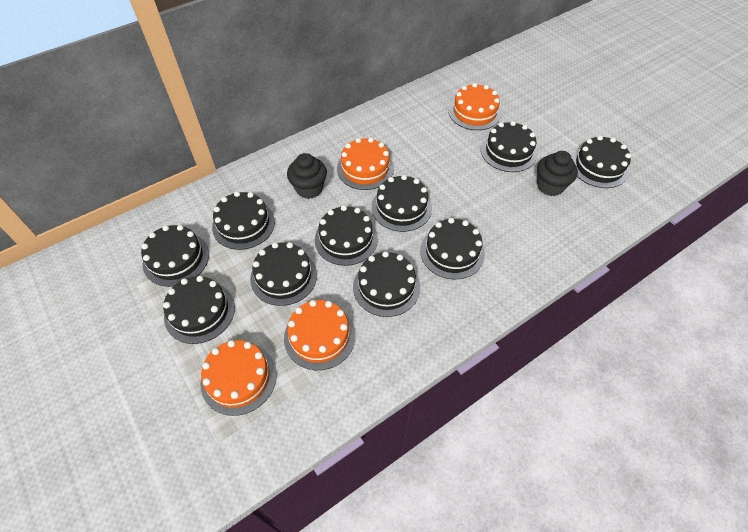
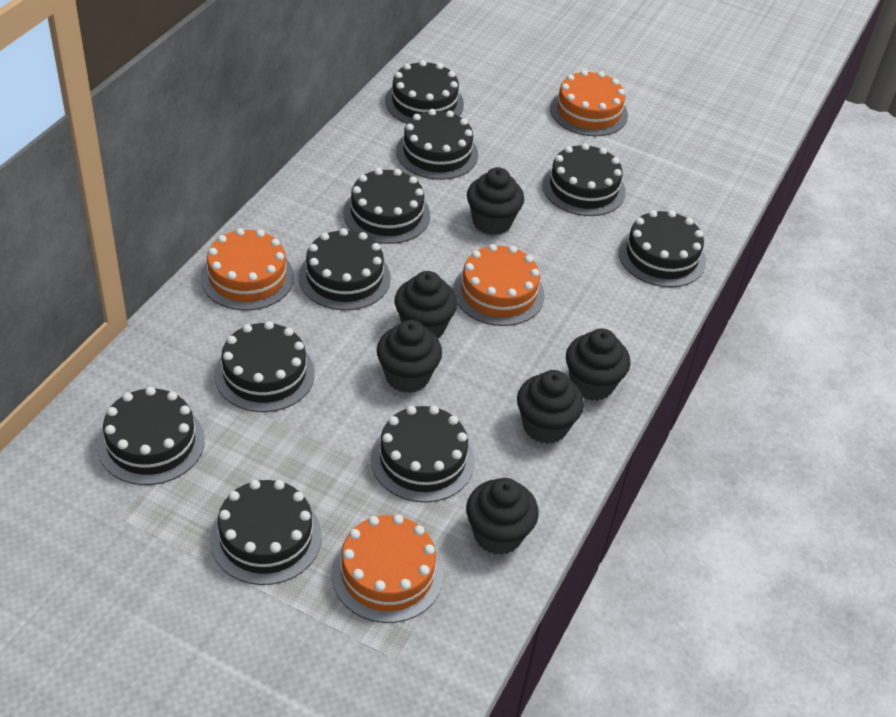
black cupcake: 2 -> 6

